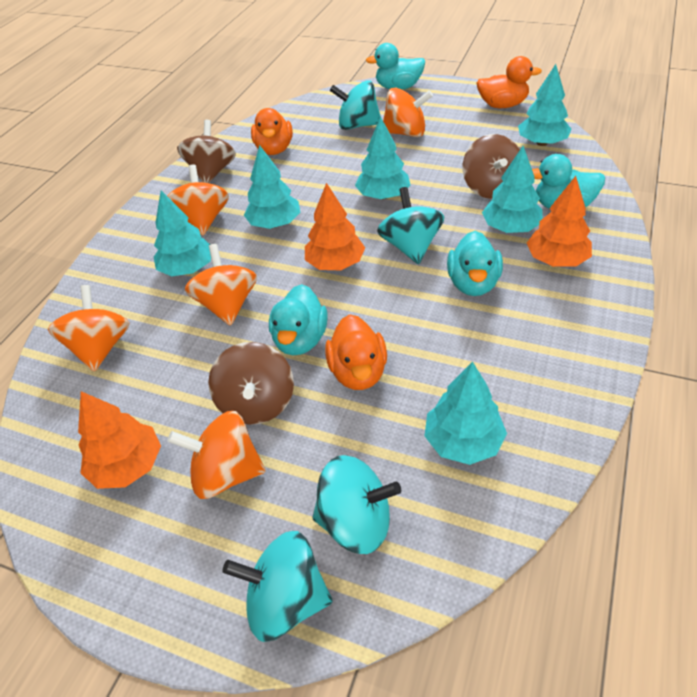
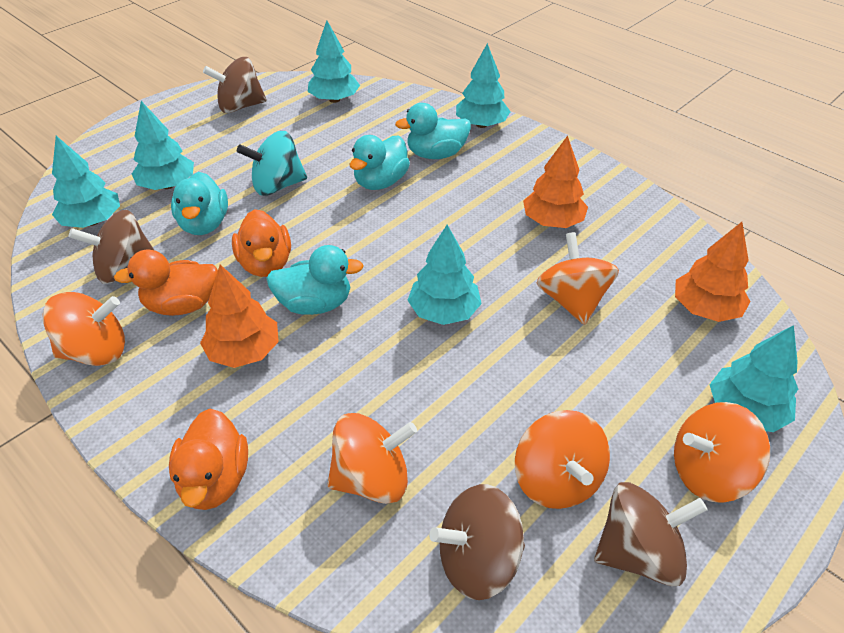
brown spinning top: 3 -> 4
turquoise spinning top: 4 -> 1

